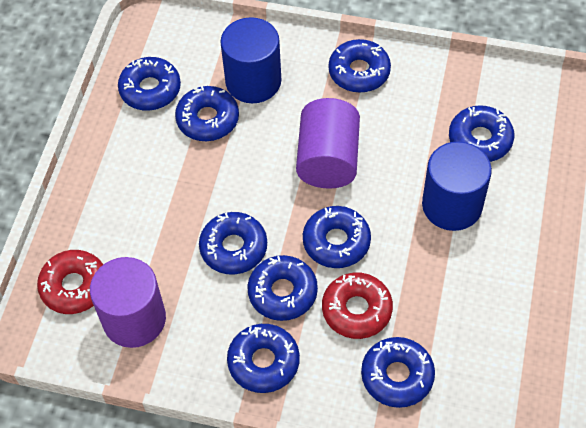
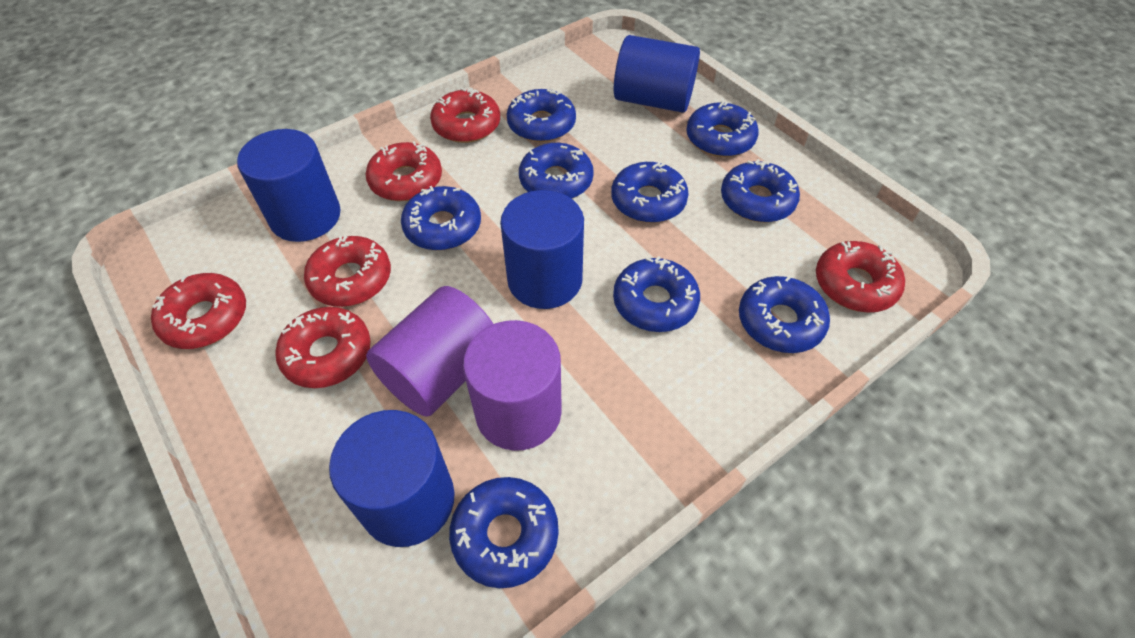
blue cylinder: 2 -> 4
red donut: 2 -> 6

